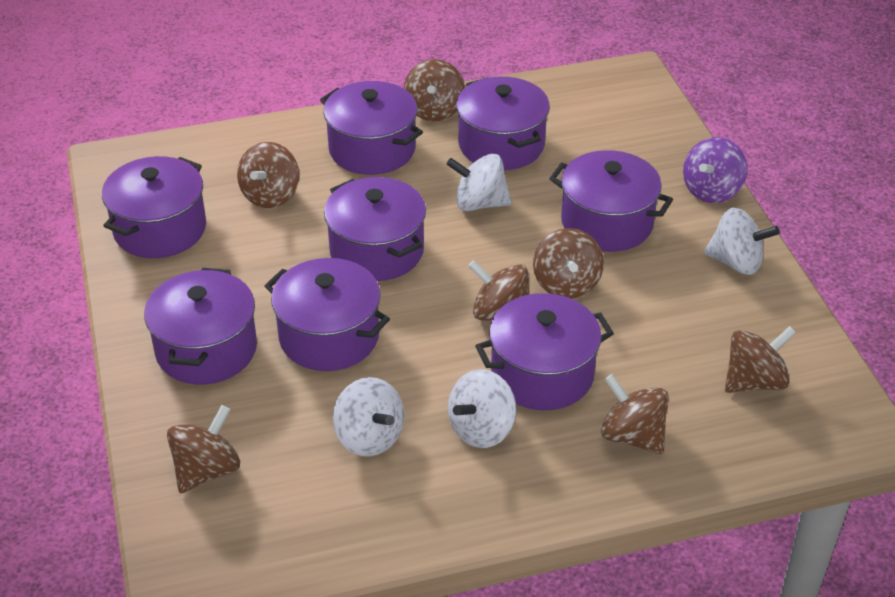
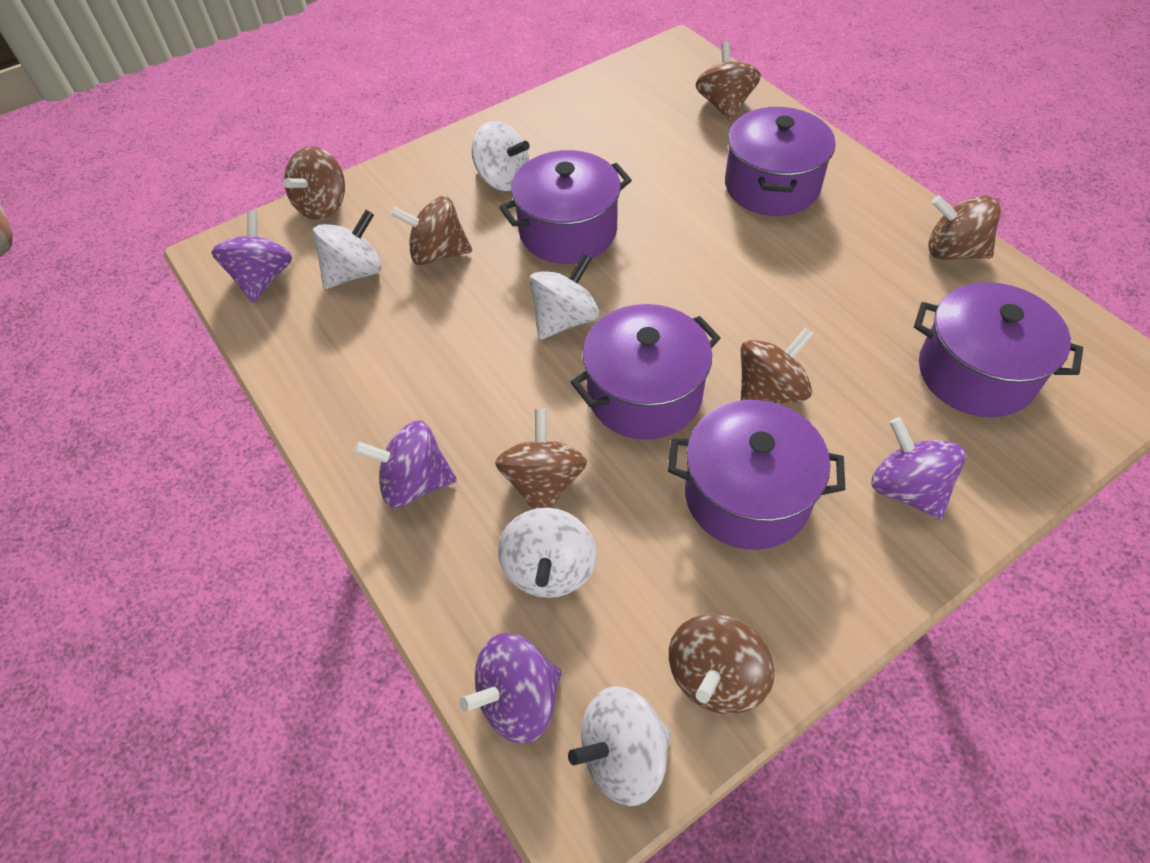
purple pot: 8 -> 5
purple spinning top: 1 -> 4
white spinning top: 4 -> 5

